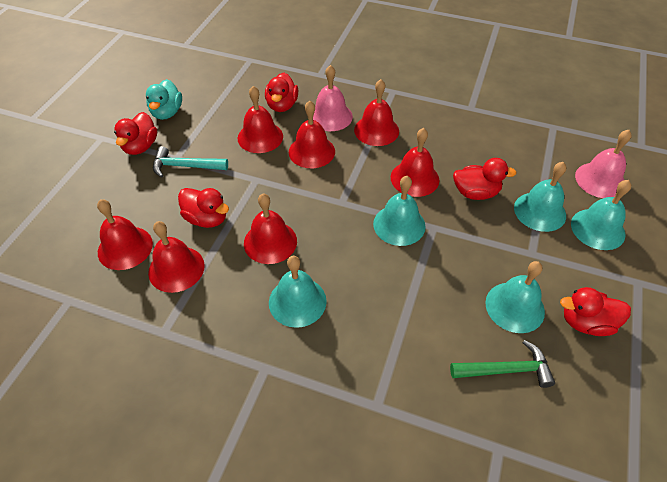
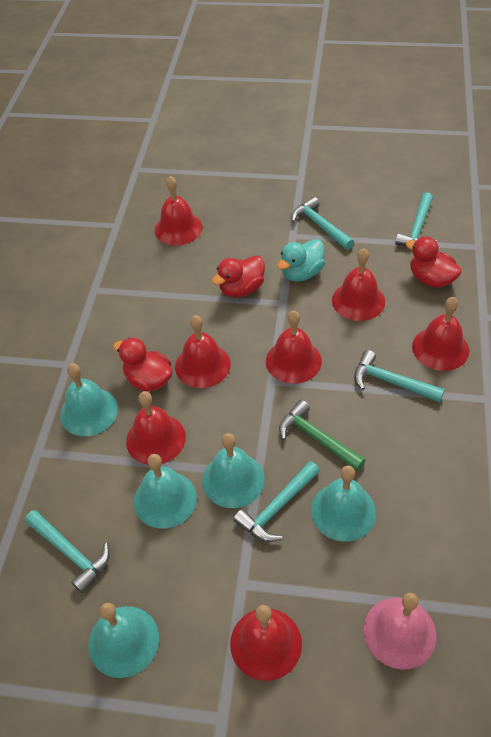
pink bell: 2 -> 1
red duck: 5 -> 3
turquoise hammer: 1 -> 5

